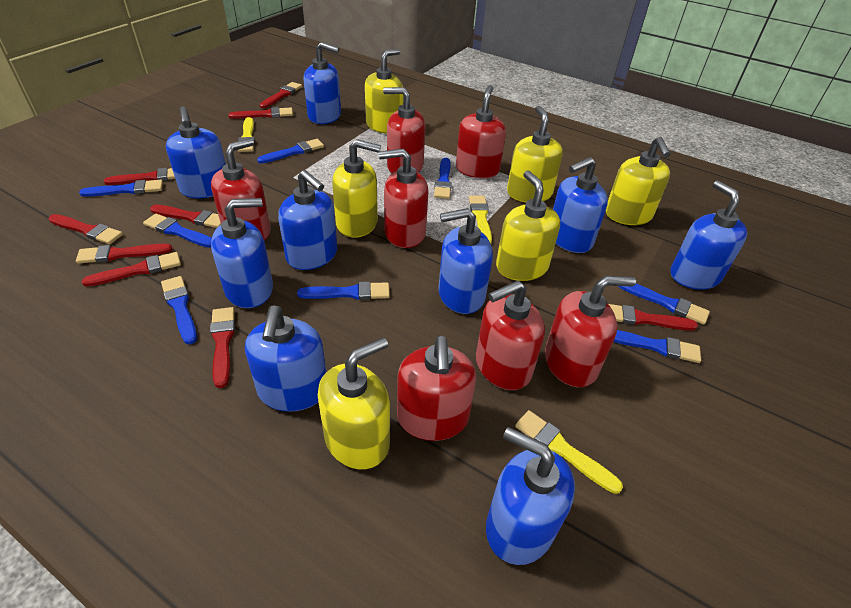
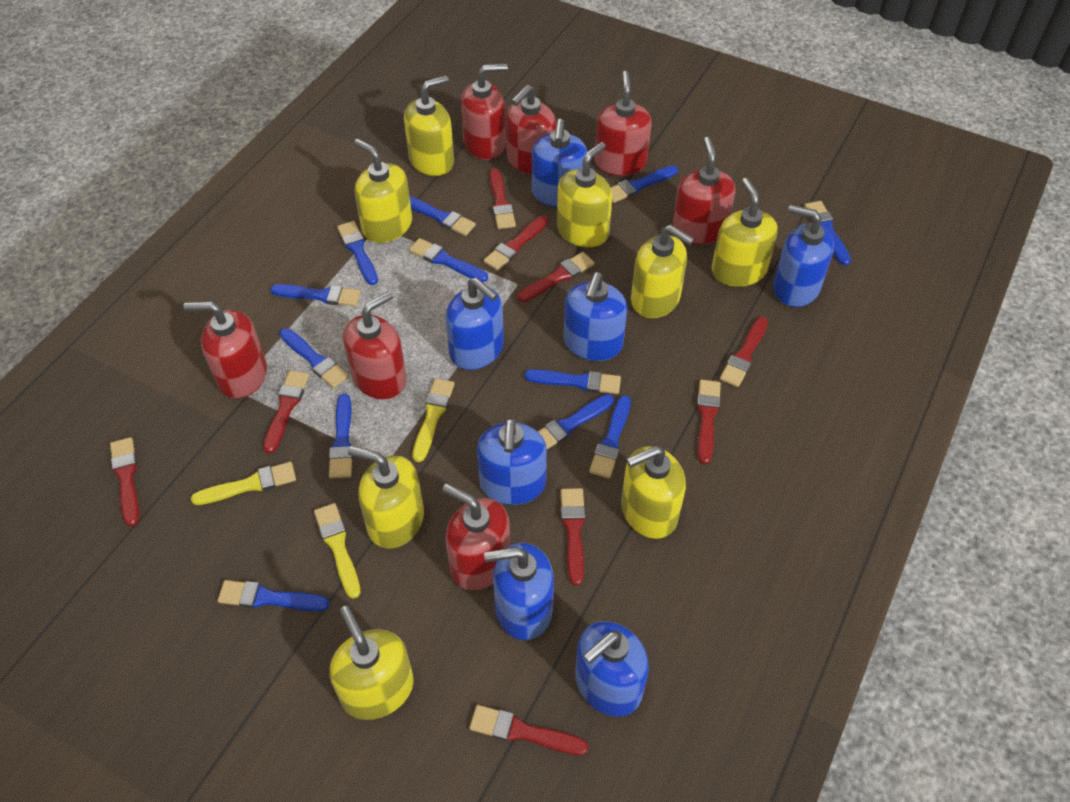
blue brush: 8 -> 12
blue soap dispenser: 9 -> 7
yellow soap dispenser: 6 -> 8

